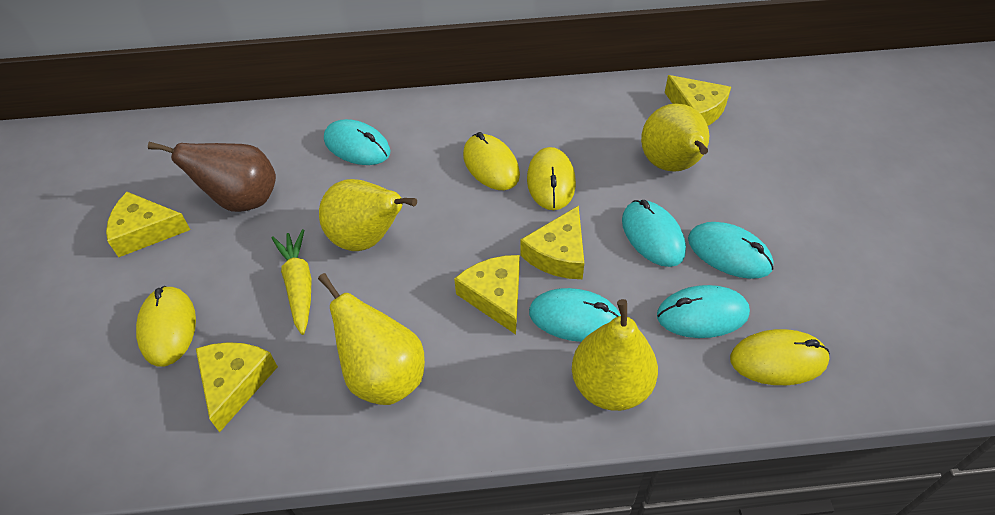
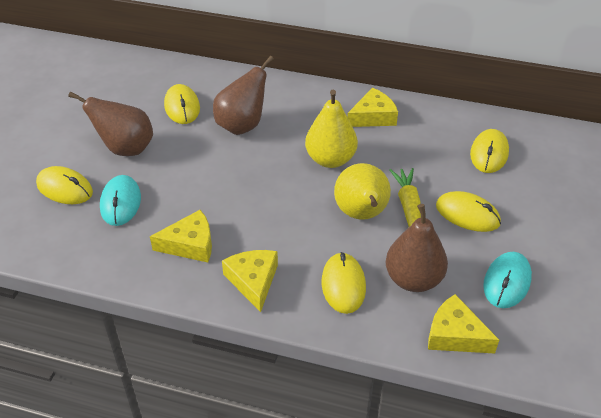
brown pear: 1 -> 3
turquoise mouse: 5 -> 2
yellow cheese: 5 -> 4
yellow mouse: 4 -> 5
yellow pear: 4 -> 2

